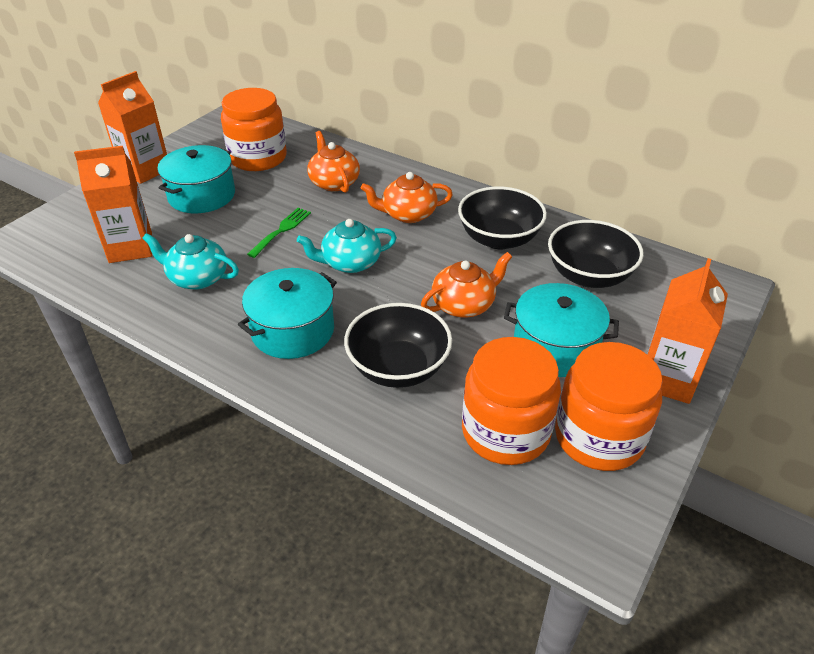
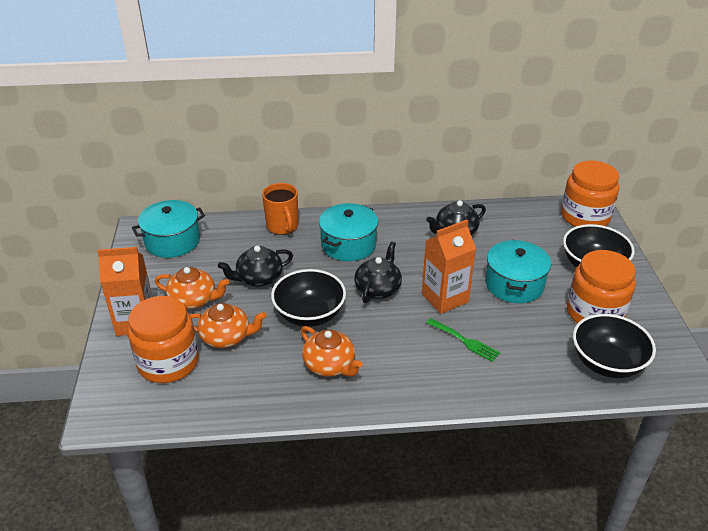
black teapot: 0 -> 3
orange carton: 3 -> 2
orange mug: 0 -> 1
turquoise teapot: 2 -> 0

